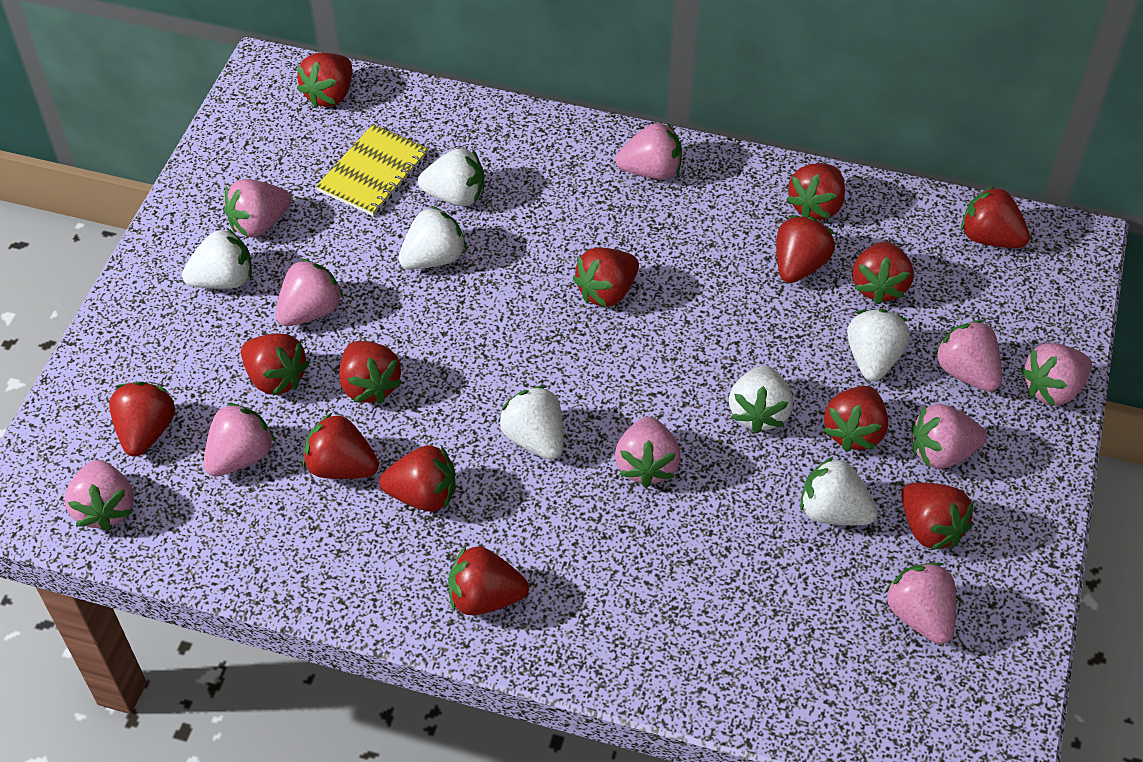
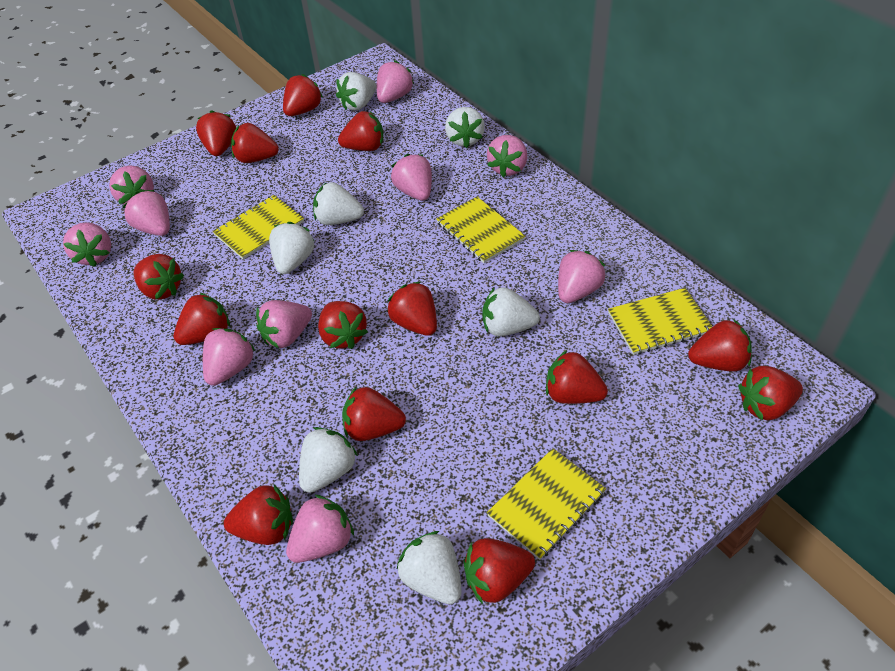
yellow notebook: 1 -> 4

